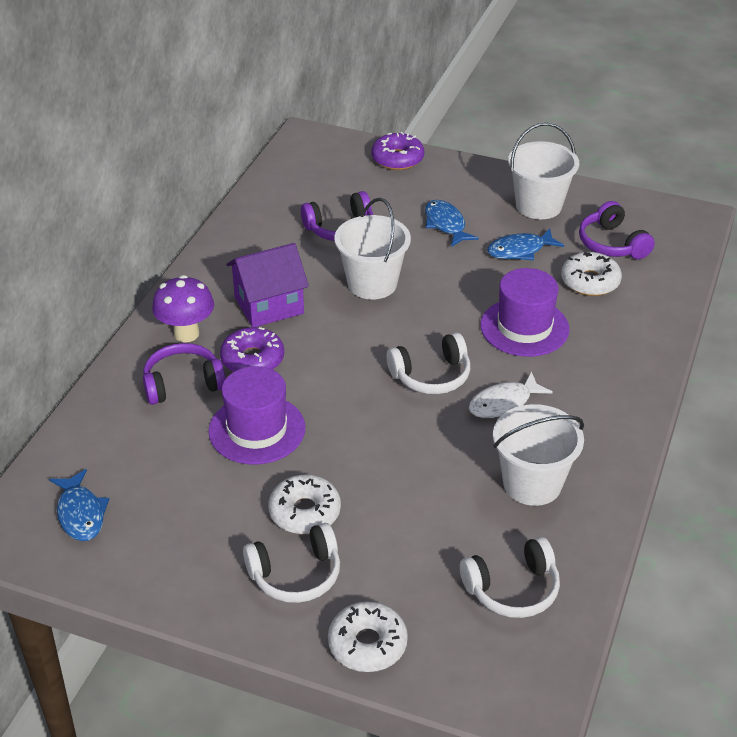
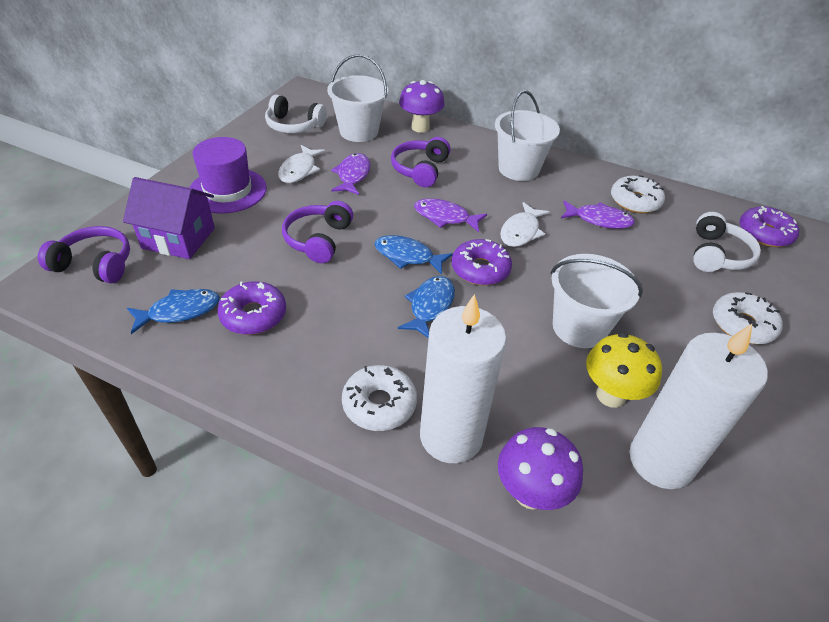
purple donut: 2 -> 3
purple fish: 0 -> 3
purple hat: 2 -> 1
purple mushroom: 1 -> 2
white candle: 0 -> 2
white fish: 1 -> 2
white headphones: 3 -> 2
yellow mushroom: 0 -> 1

